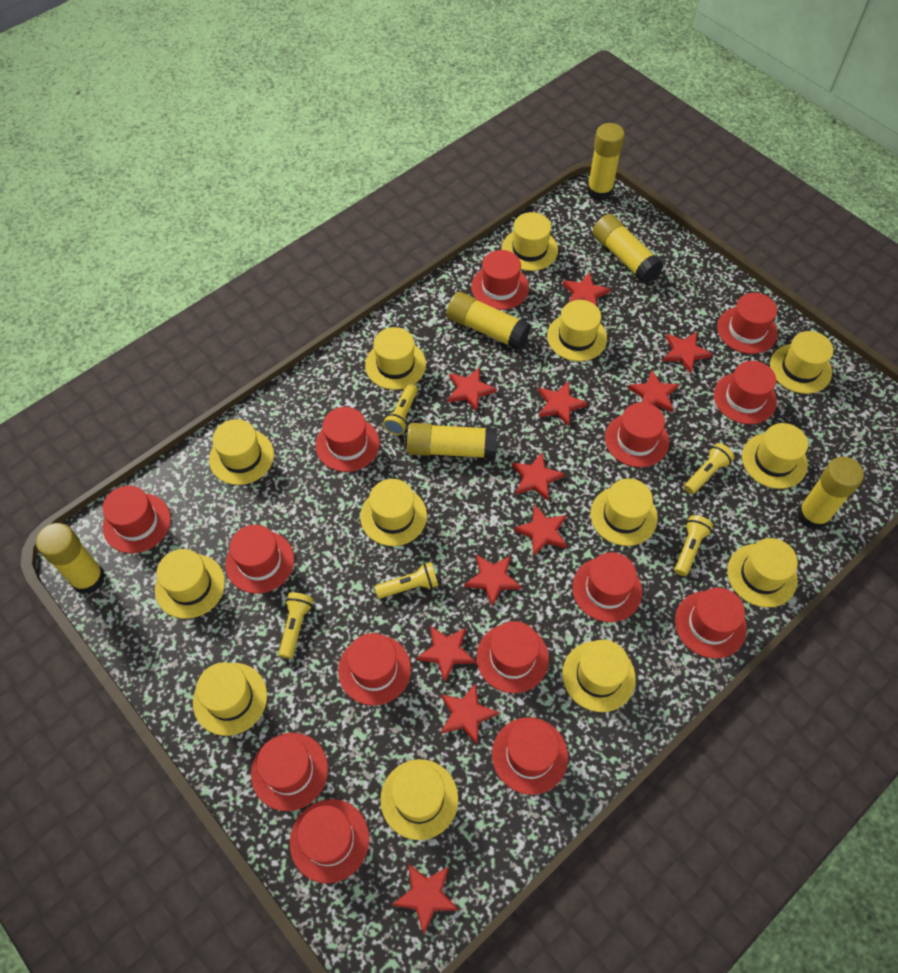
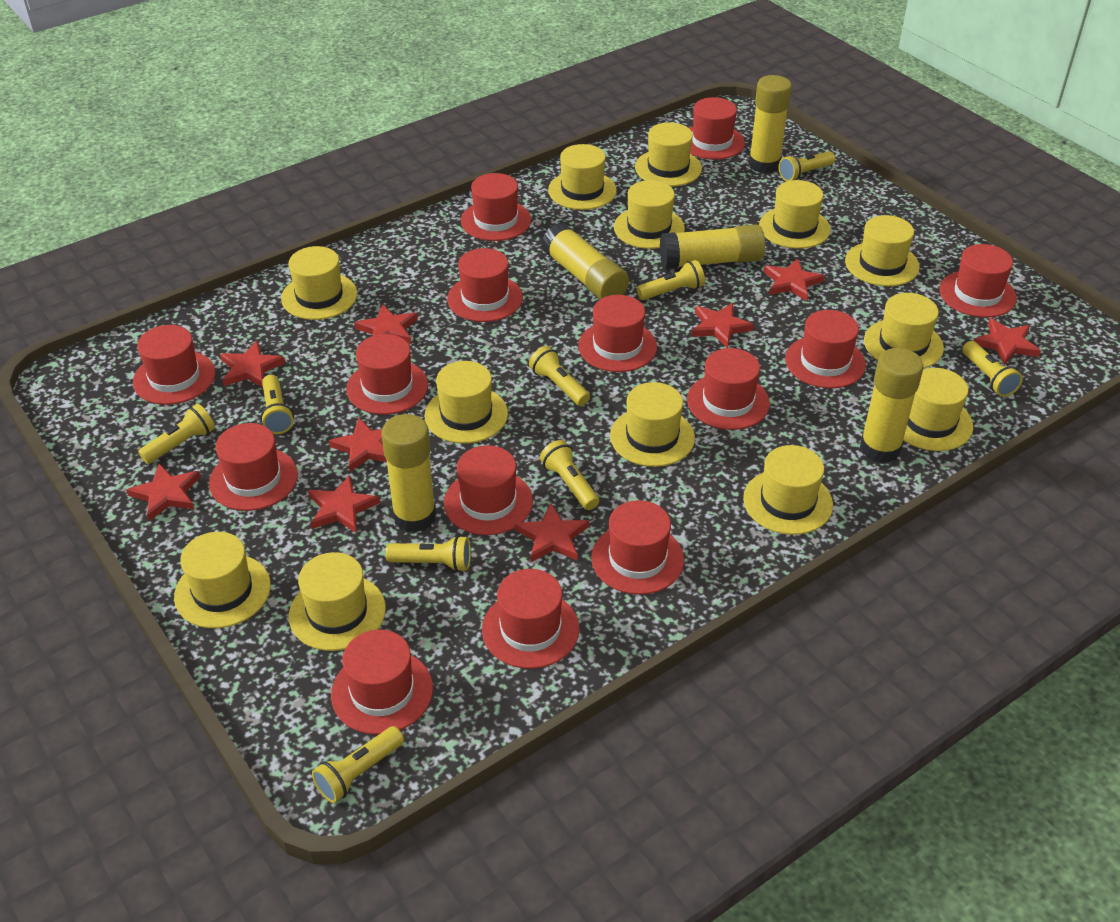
red star: 11 -> 9
yellow flashlight: 5 -> 9
yellow glue stick: 6 -> 5

